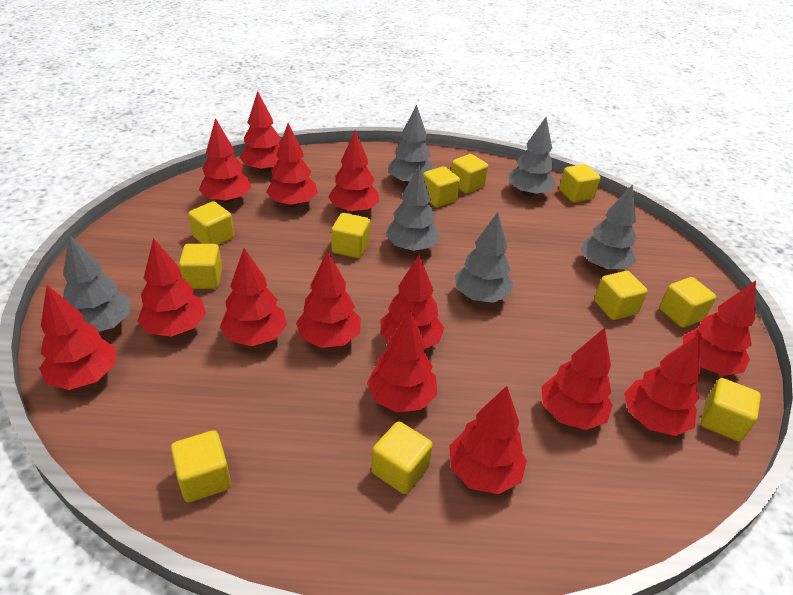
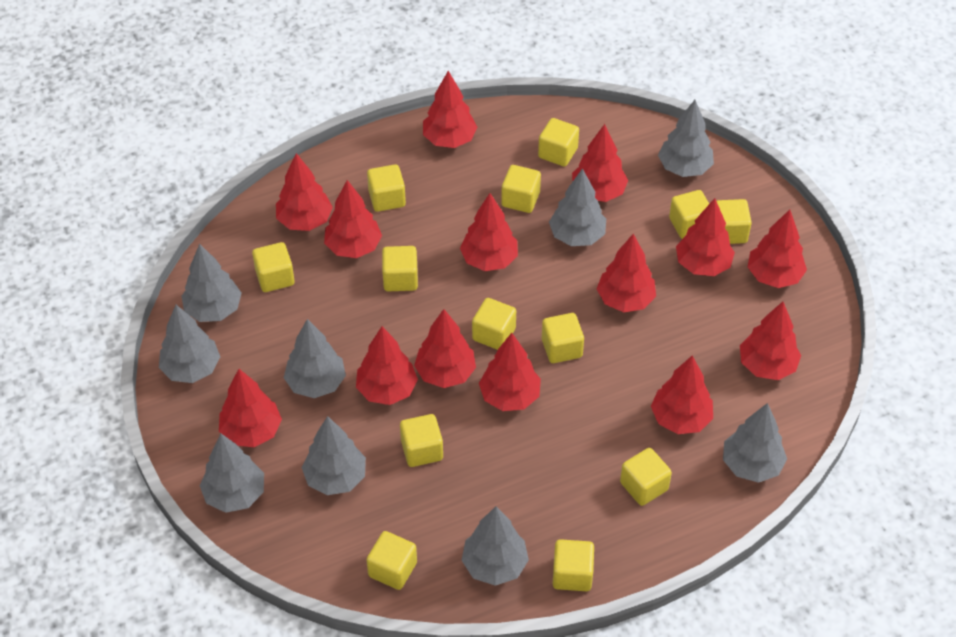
grey tree: 6 -> 9
yellow cube: 11 -> 13

